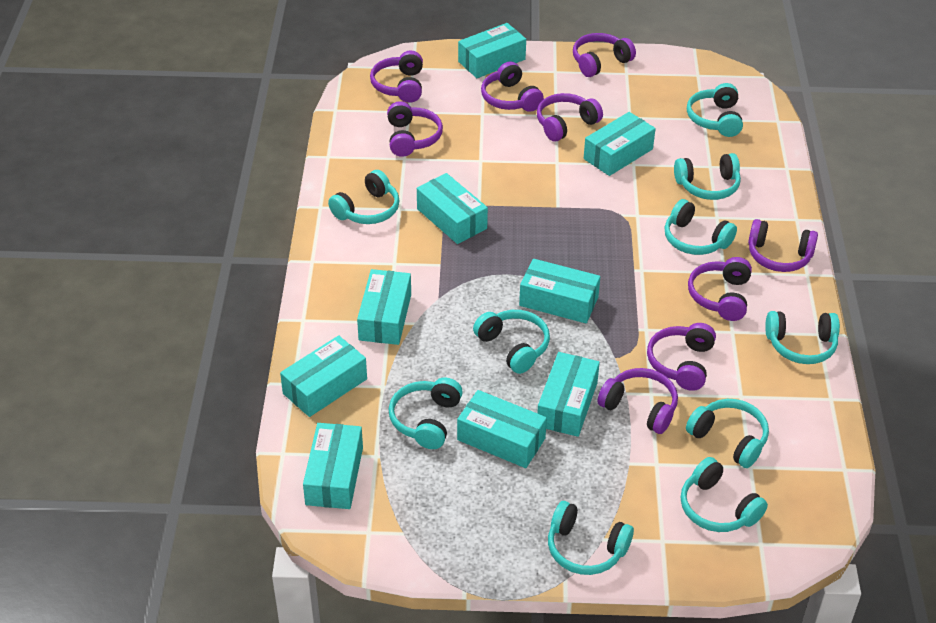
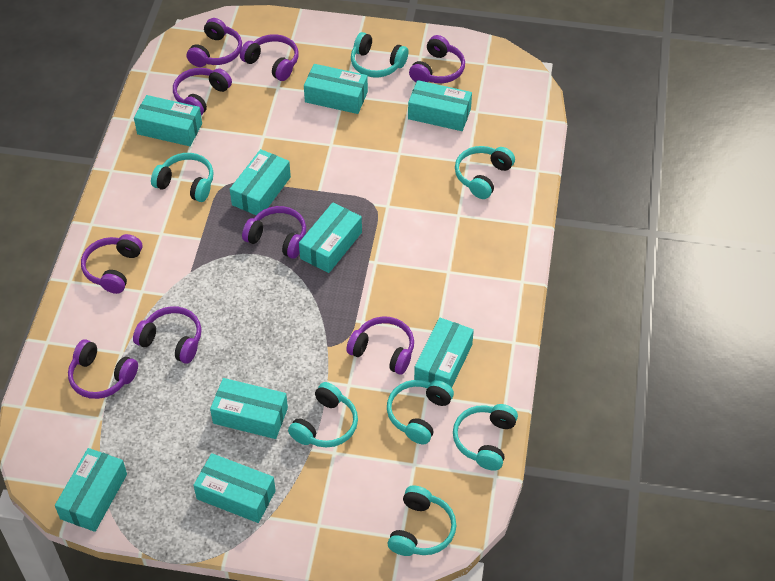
turquoise headphones: 10 -> 7

